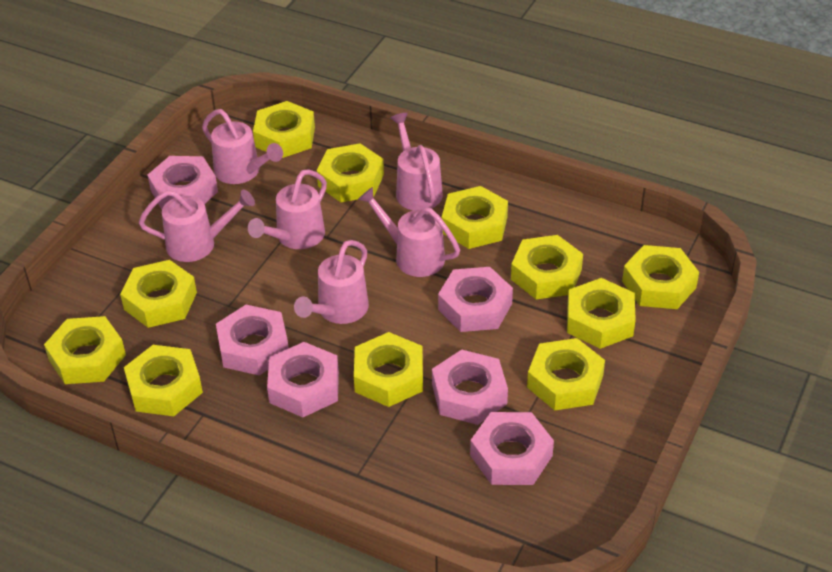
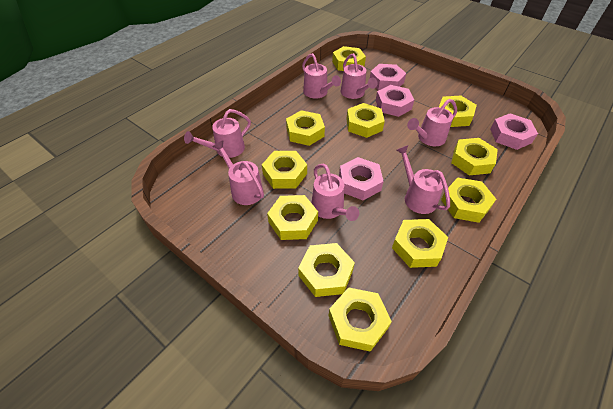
pink nut: 6 -> 4
pink watering can: 6 -> 7

